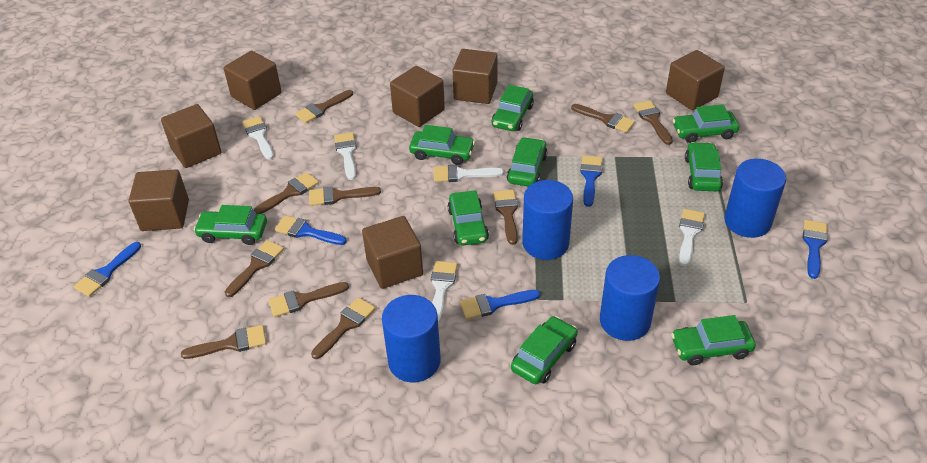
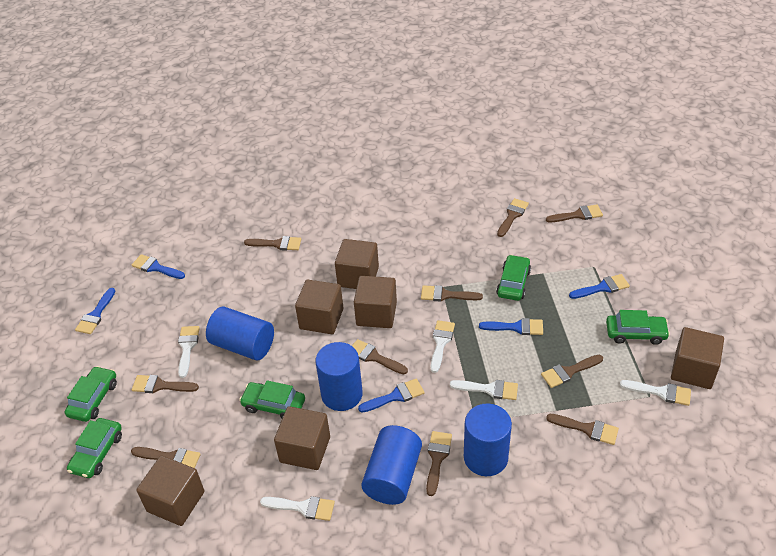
brown cube: 7 -> 6
green car: 9 -> 5

